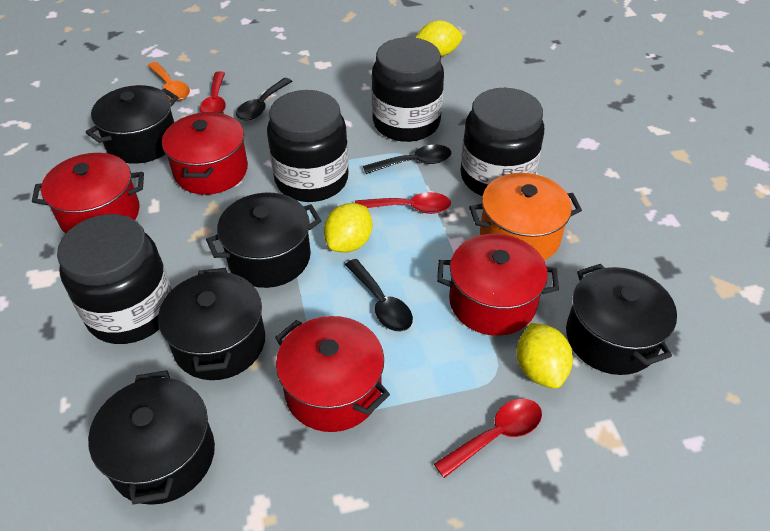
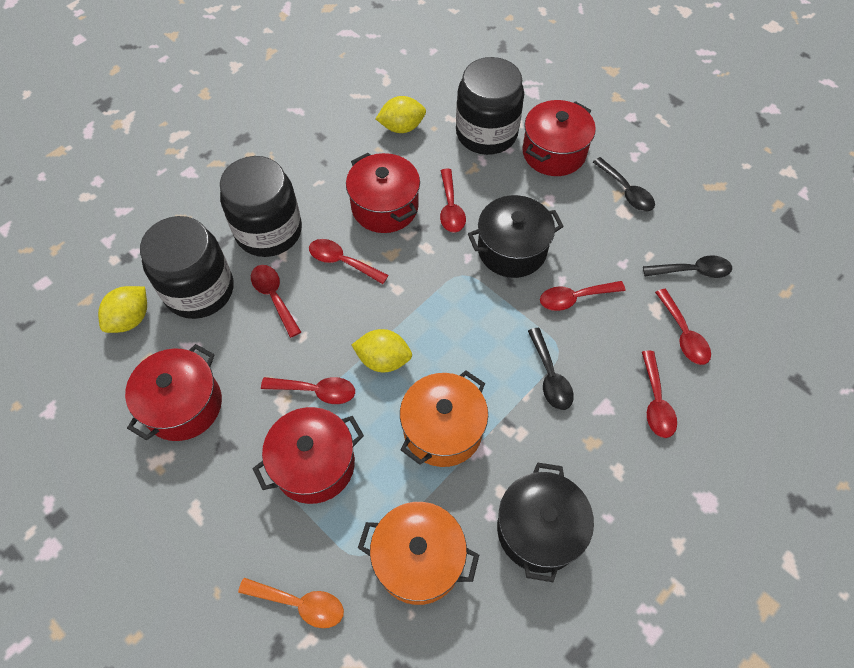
black jar: 4 -> 3
black pot: 5 -> 2
orange pot: 1 -> 2
red spoon: 3 -> 7

